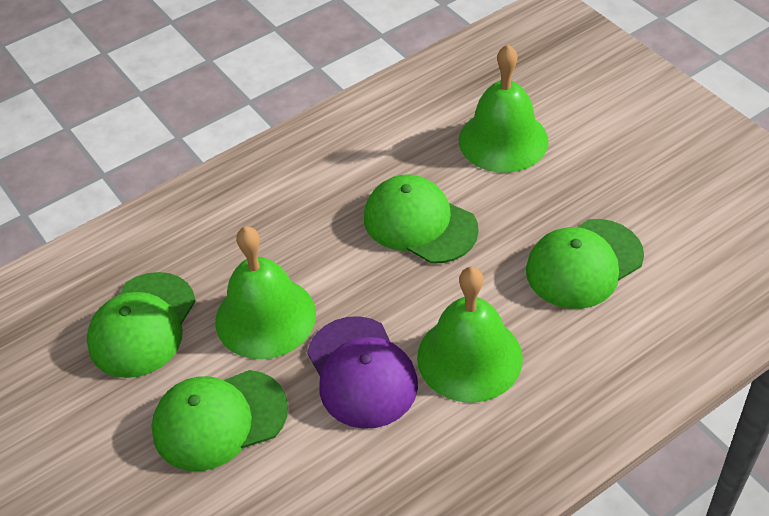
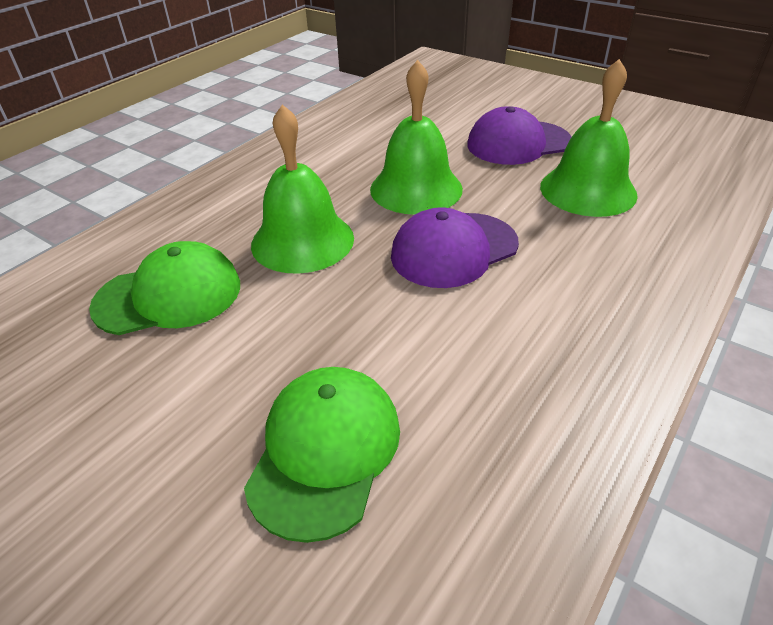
green cap: 4 -> 2
purple cap: 1 -> 2

